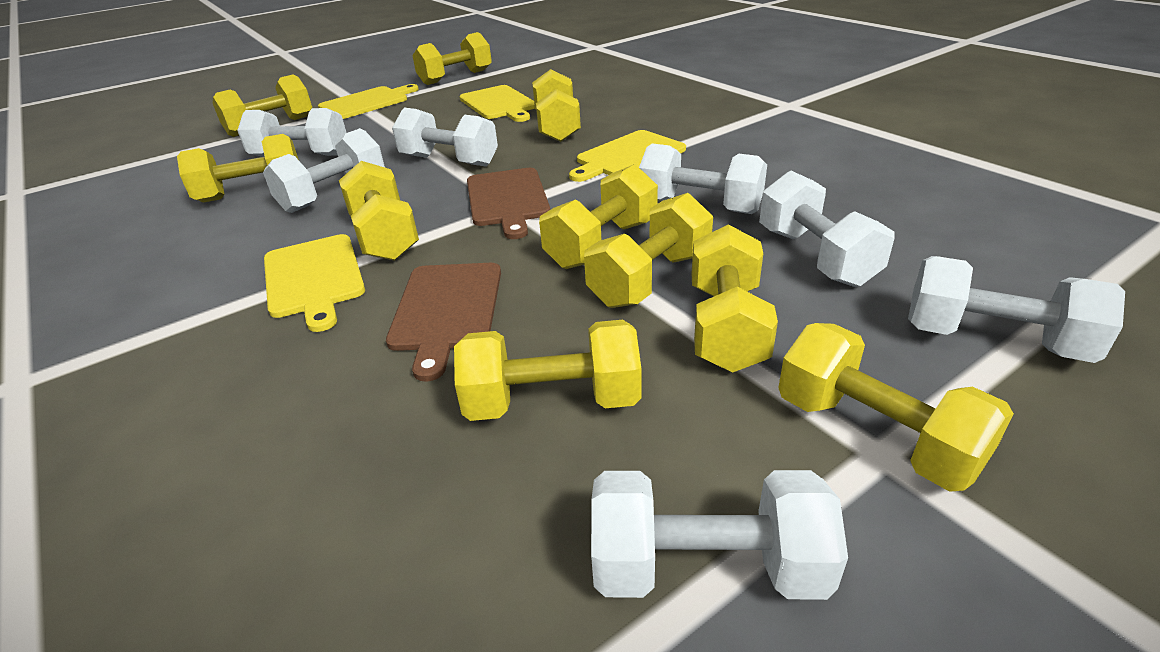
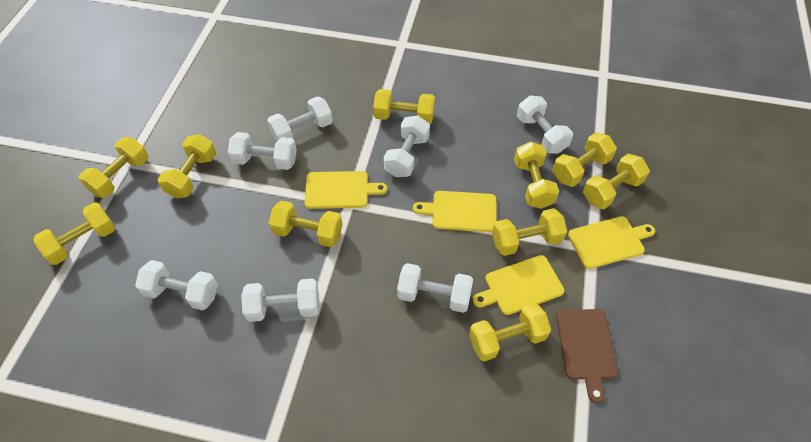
brown cutting board: 2 -> 1

